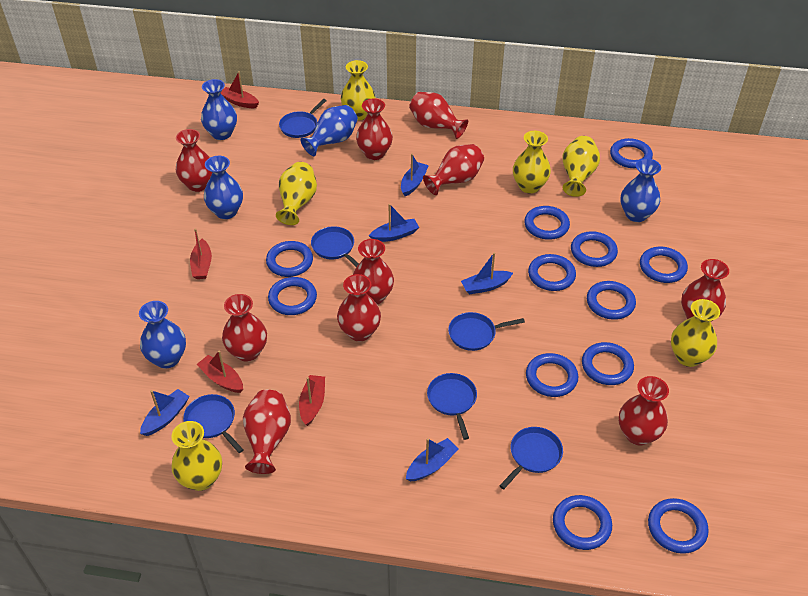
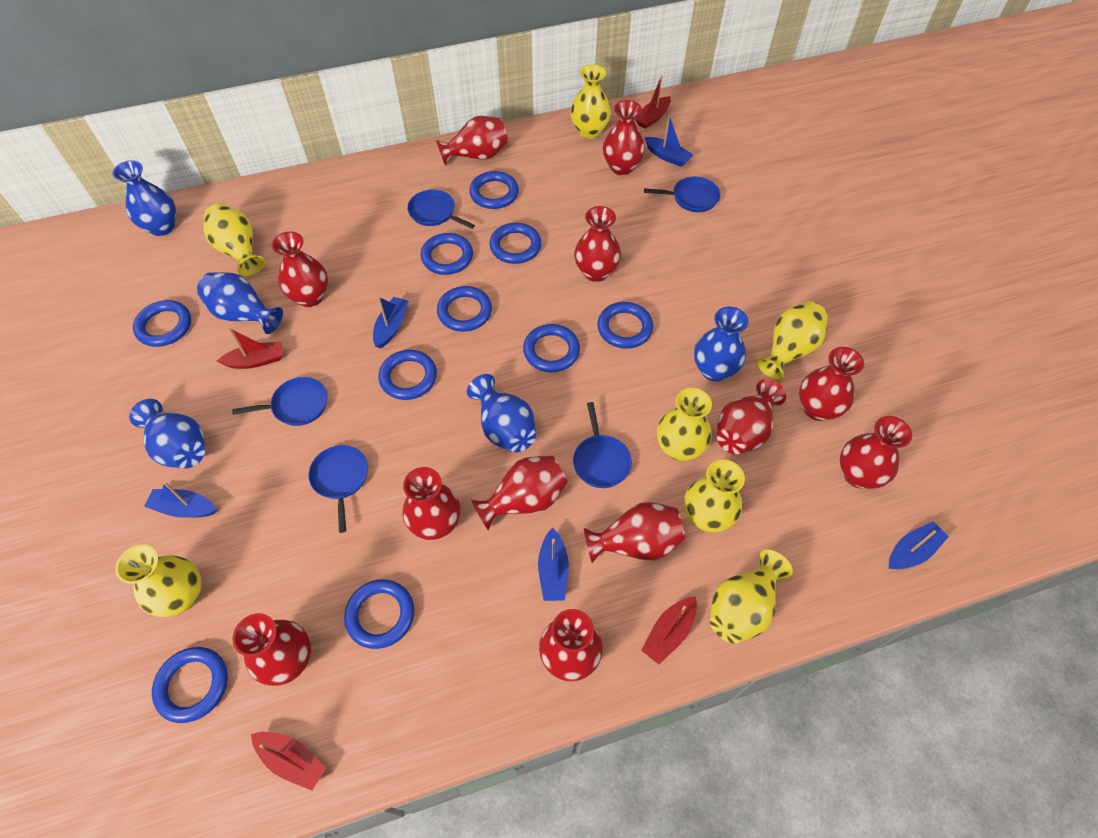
blue pan: 6 -> 5
blue ring: 12 -> 10
red vase: 10 -> 12
yellow vase: 6 -> 7

